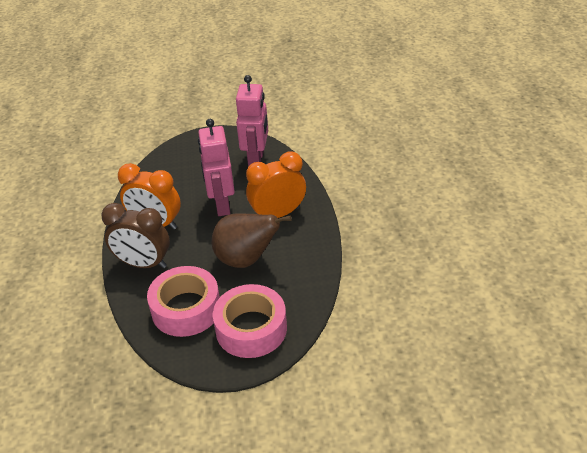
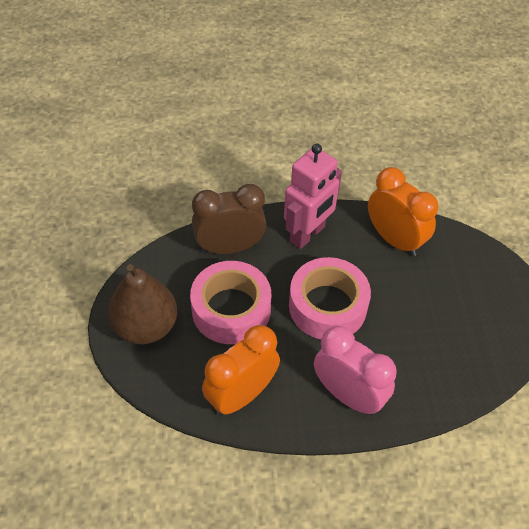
pink clock: 0 -> 1
pink robot: 2 -> 1

